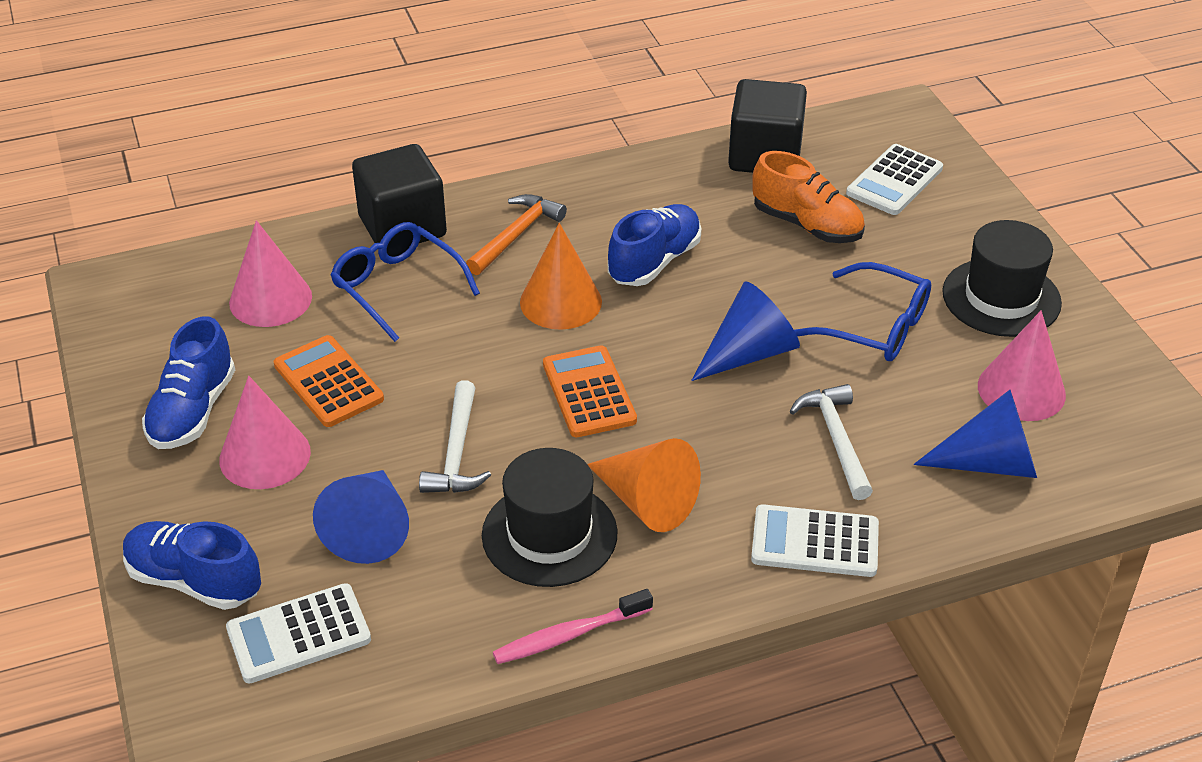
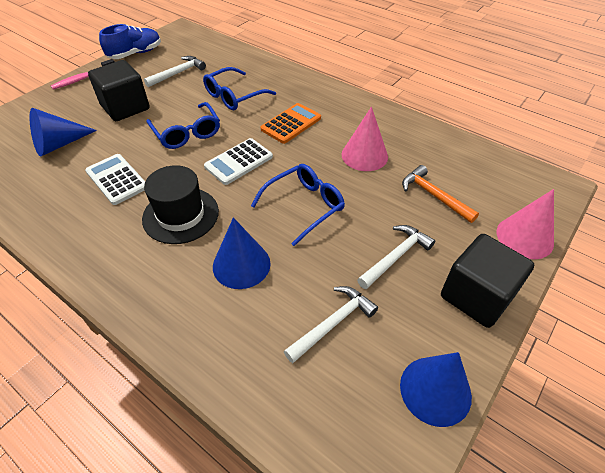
black hat: 2 -> 1
blue glasses: 2 -> 3
blue shoe: 3 -> 1
orange calculator: 2 -> 1
orange cone: 2 -> 0
orange shoe: 1 -> 0
pink cone: 3 -> 2
white calculator: 3 -> 2
white hammer: 2 -> 3

